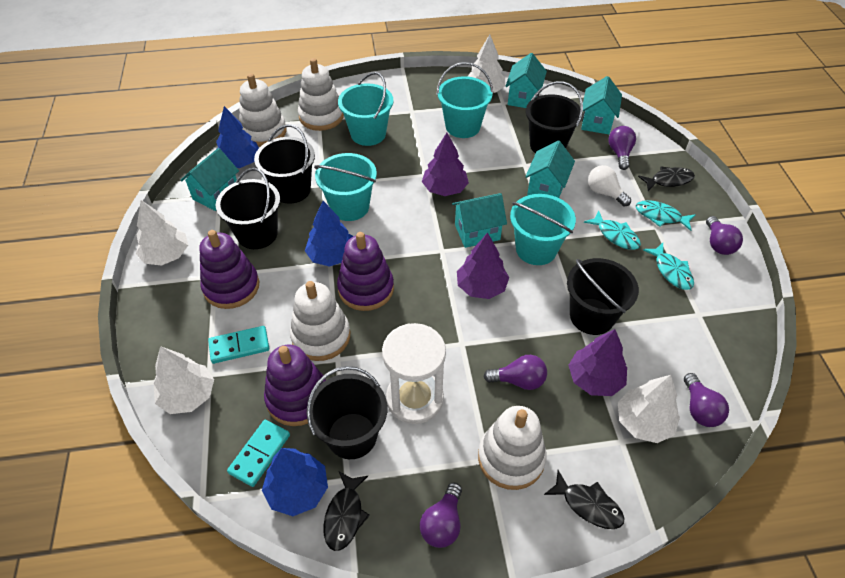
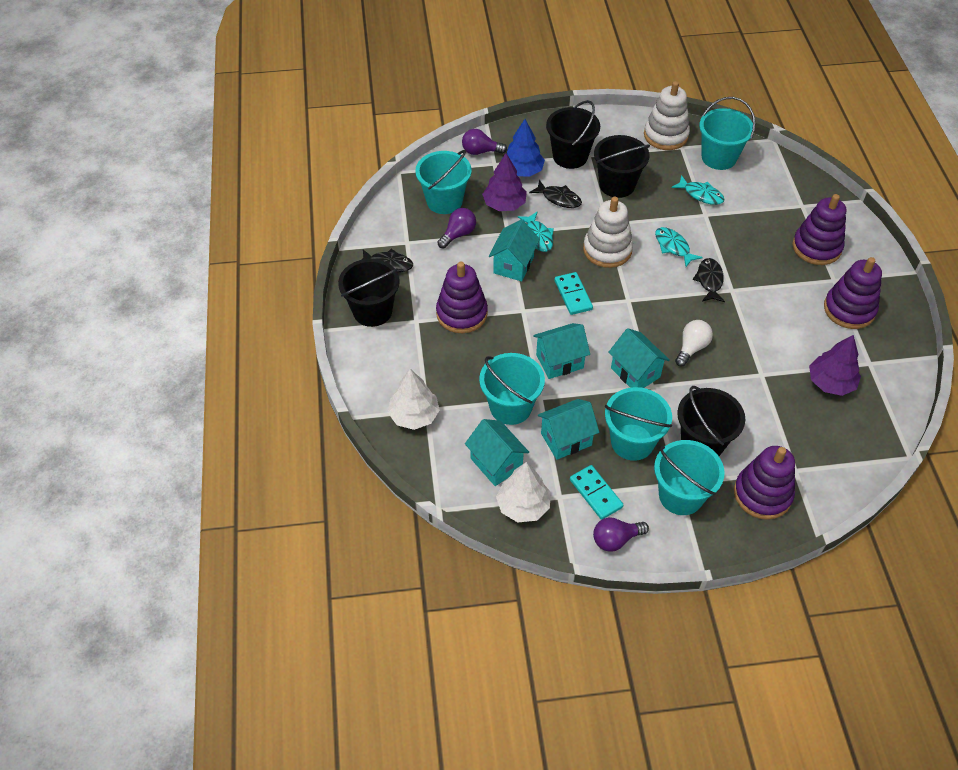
black bucket: 5 -> 4
blue tree: 3 -> 1
purple light bulb: 5 -> 3
purple stacking toy: 3 -> 4
purple tree: 3 -> 2
turquoise bucket: 4 -> 5
white hourglass: 1 -> 0
white stacking toy: 4 -> 2
white tree: 4 -> 2

